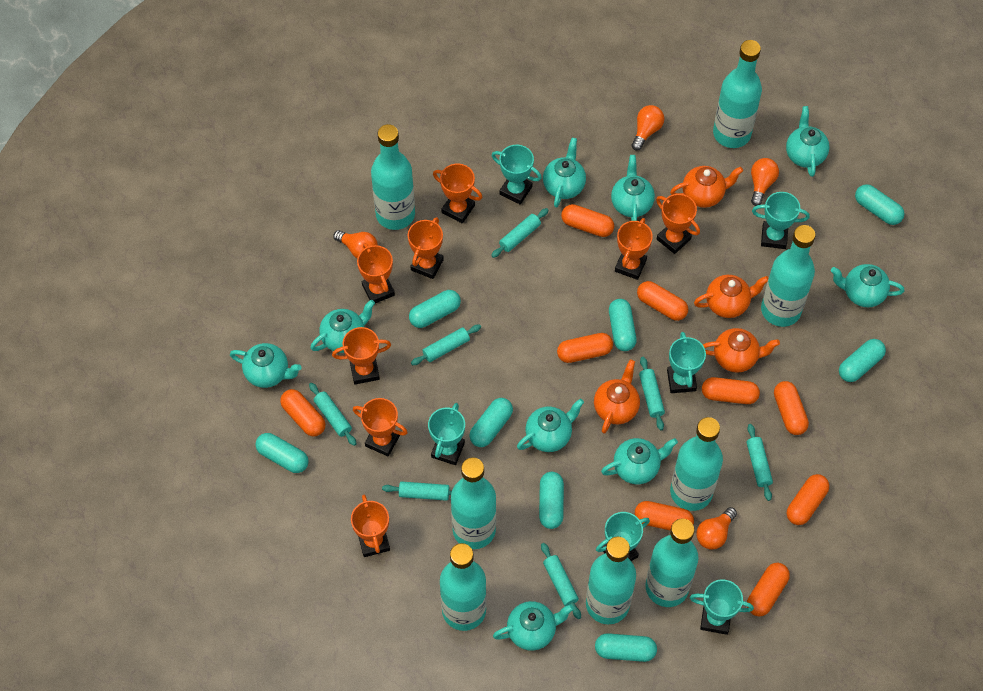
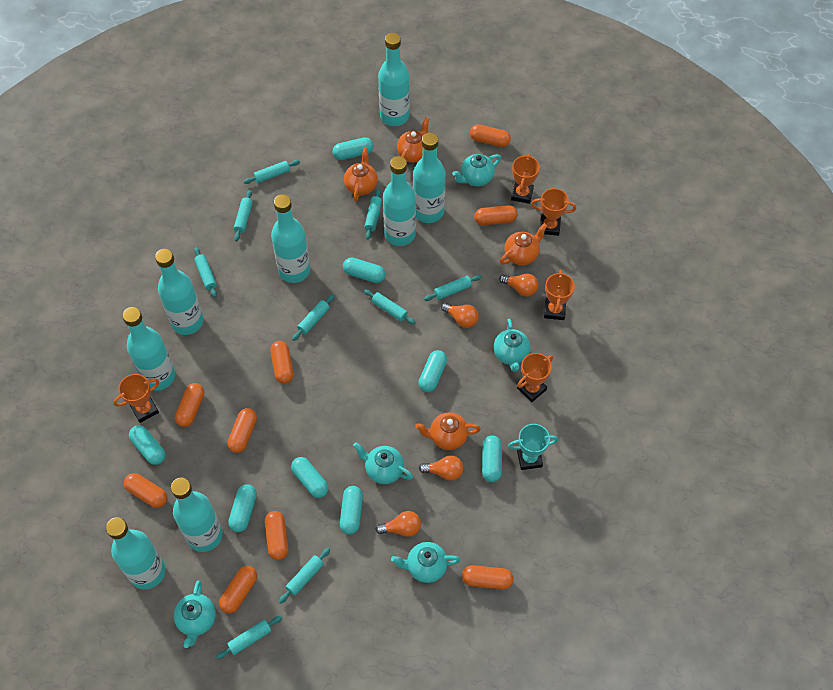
orange trophy: 8 -> 5
turquoise rolling pin: 7 -> 9
turquoise teapot: 9 -> 5
turquoise trophy: 6 -> 1

